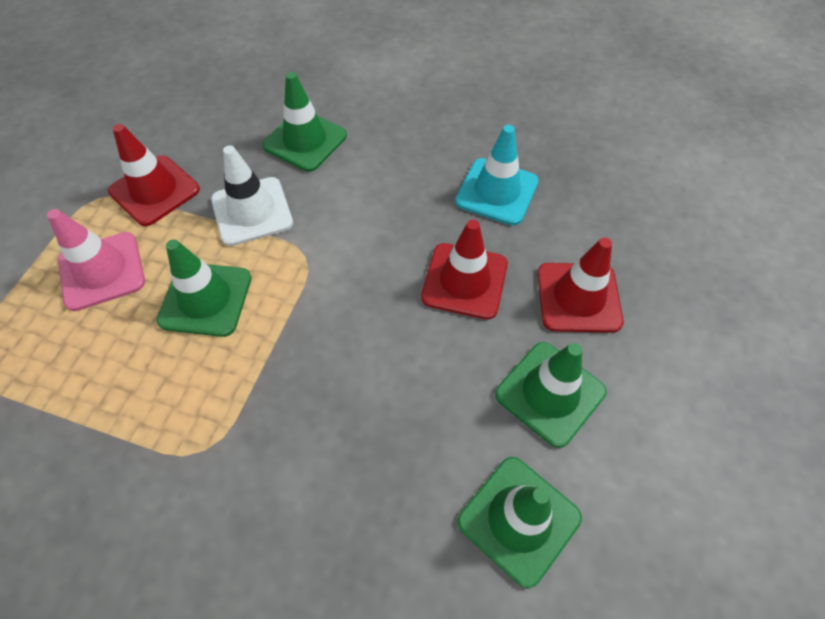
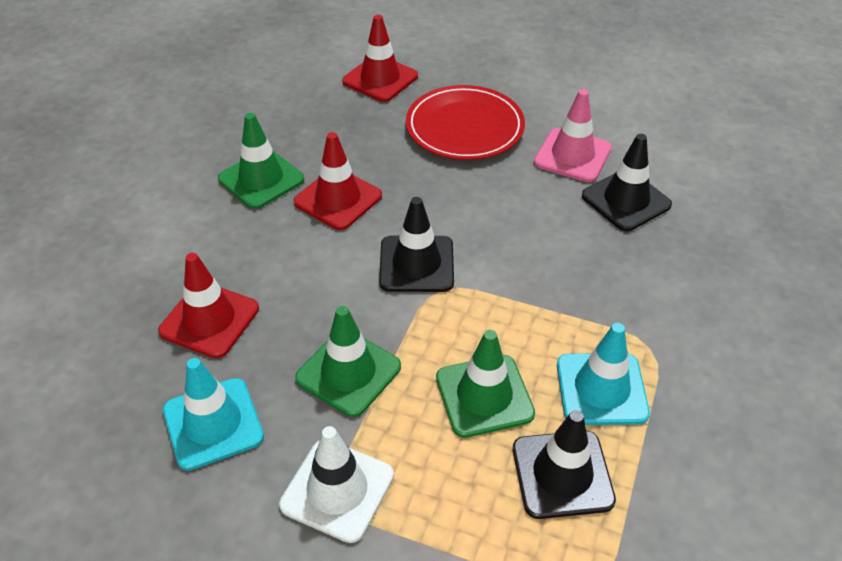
black traffic cone: 0 -> 3
green traffic cone: 4 -> 3
red plate: 0 -> 1
turquoise traffic cone: 1 -> 2

